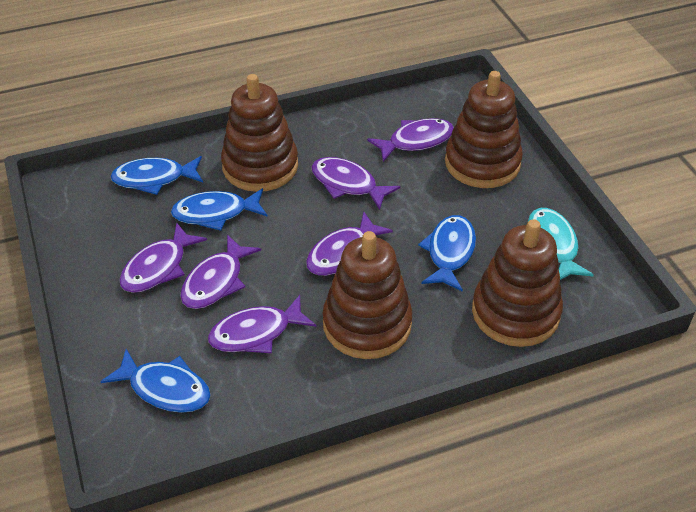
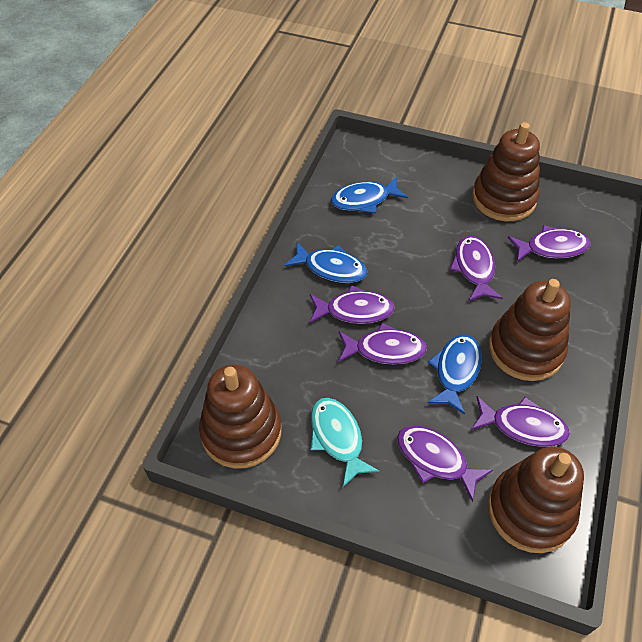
blue fish: 4 -> 3

